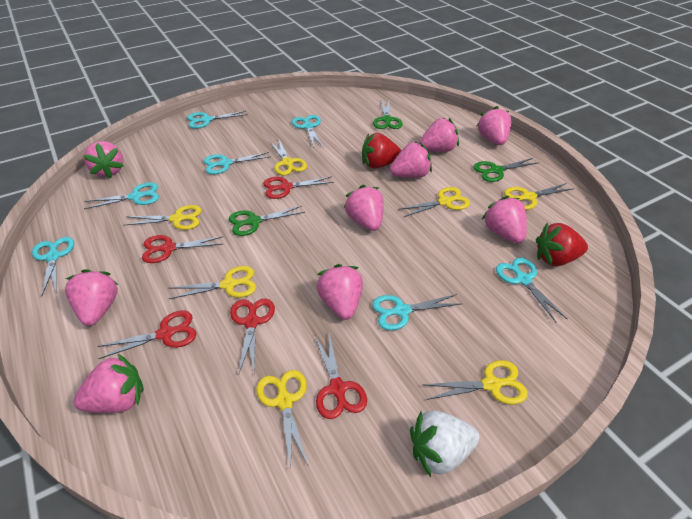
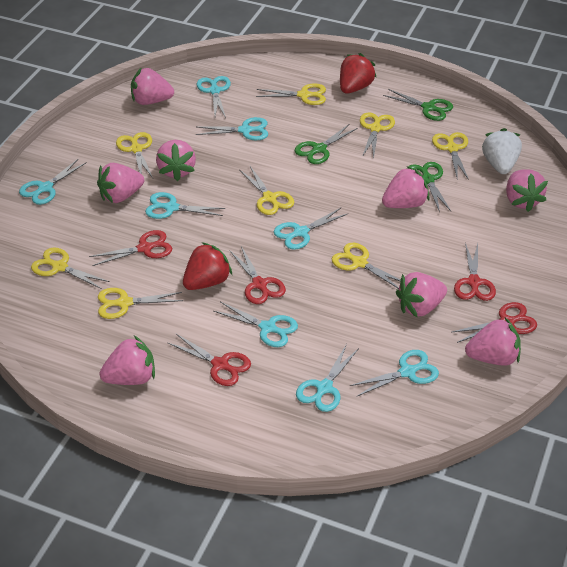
pink strawberry: 9 -> 8
turquoise scissors: 7 -> 8
yellow scissors: 7 -> 8

